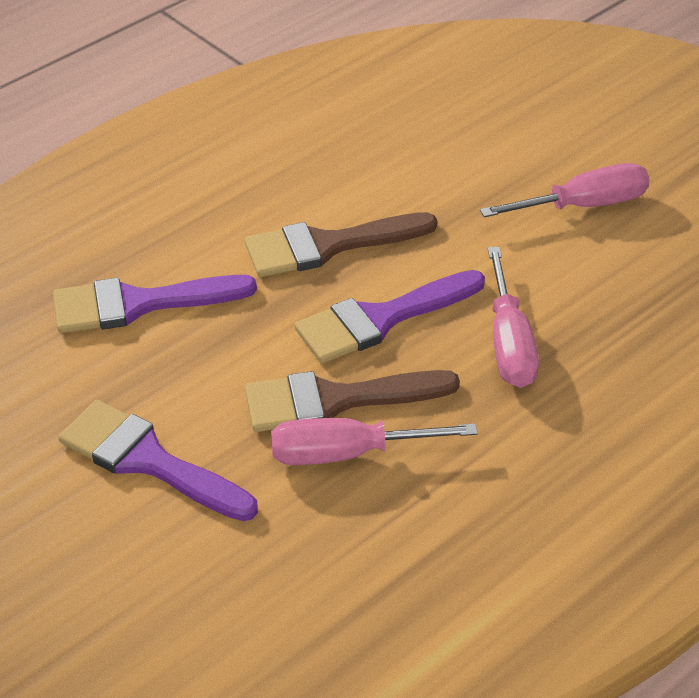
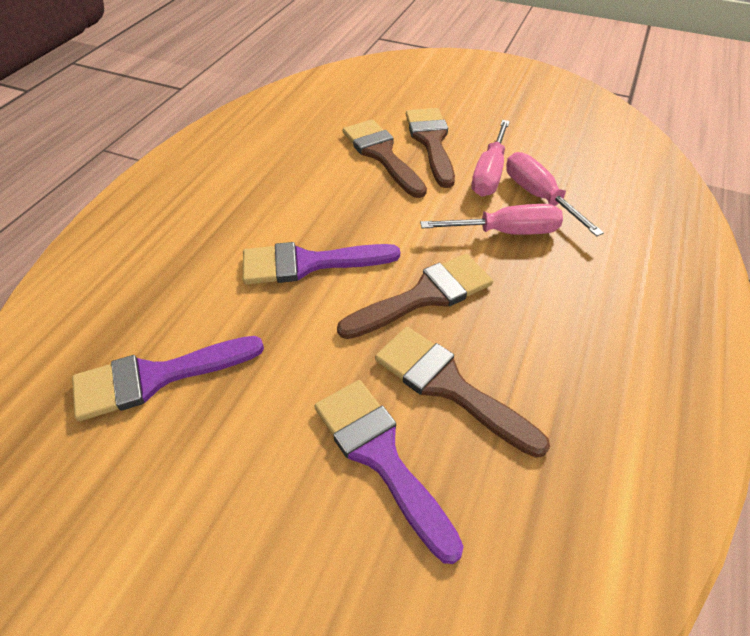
brown brush: 2 -> 4

